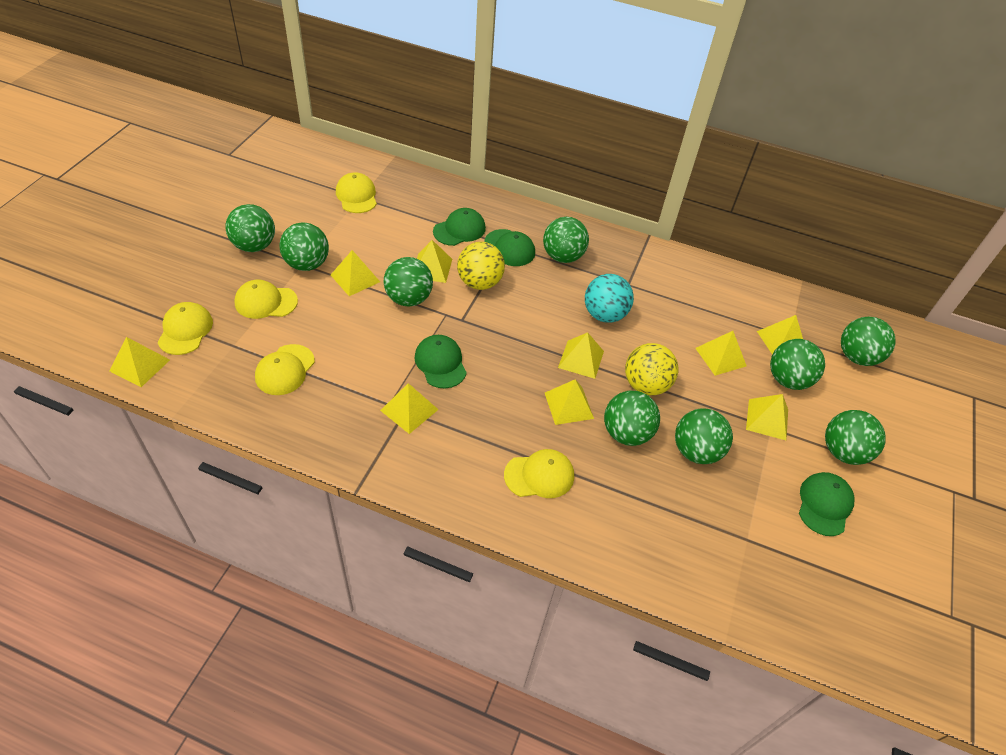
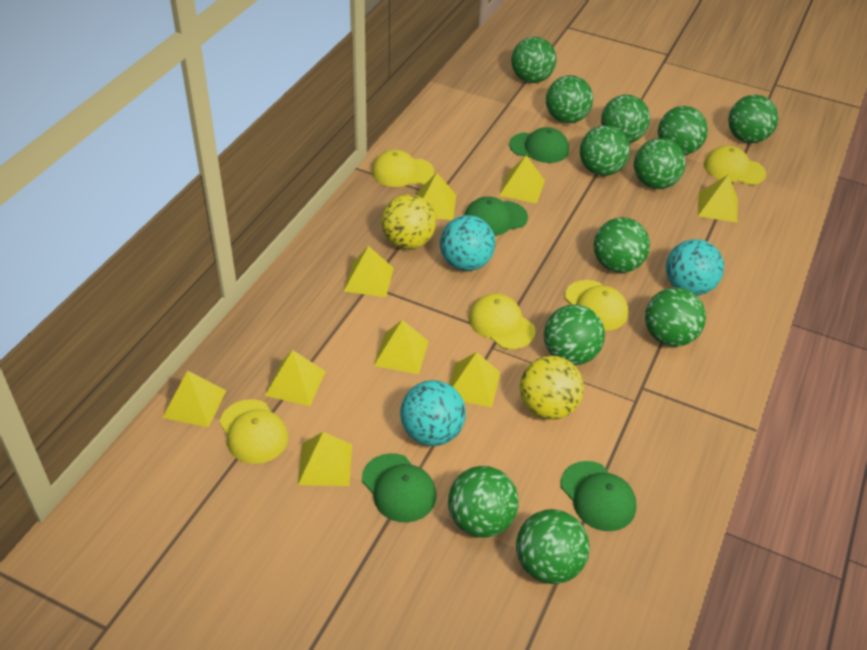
green ball: 9 -> 12
turquoise ball: 1 -> 3

